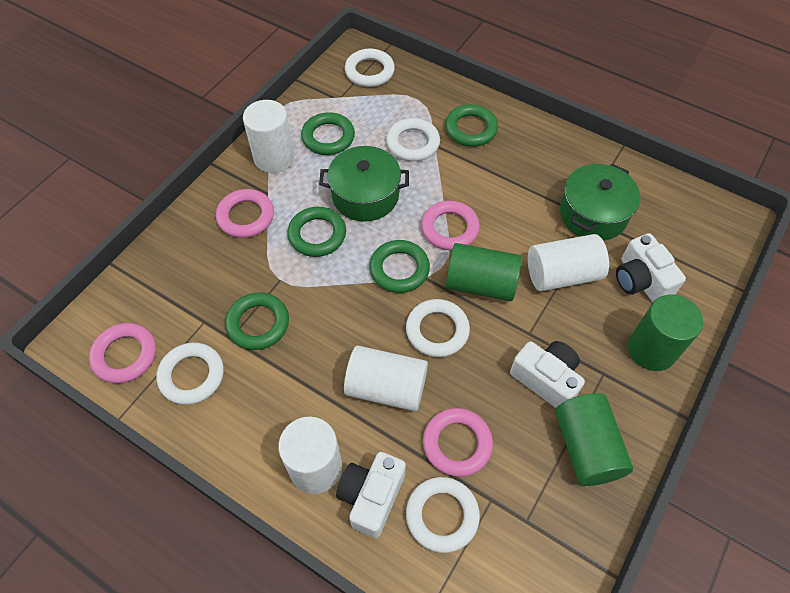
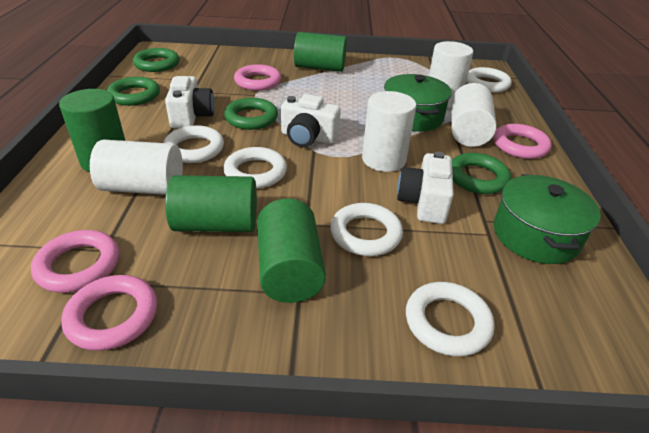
green cylinder: 3 -> 4
green ring: 5 -> 4

